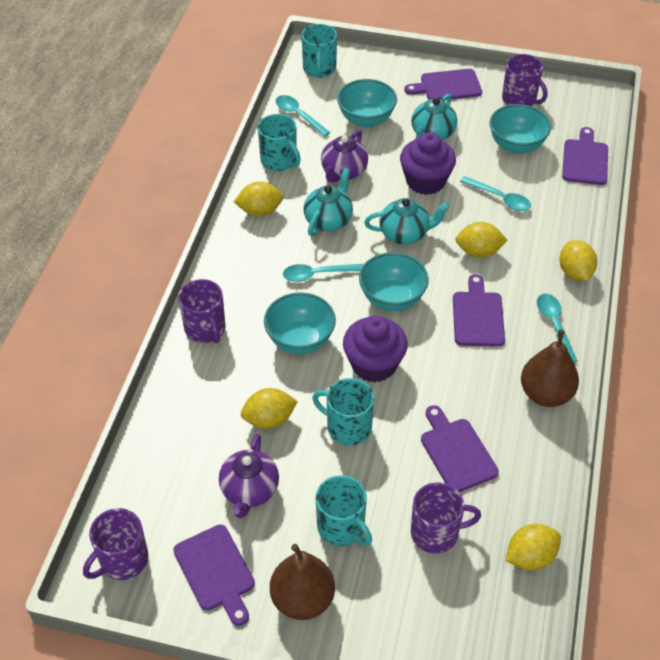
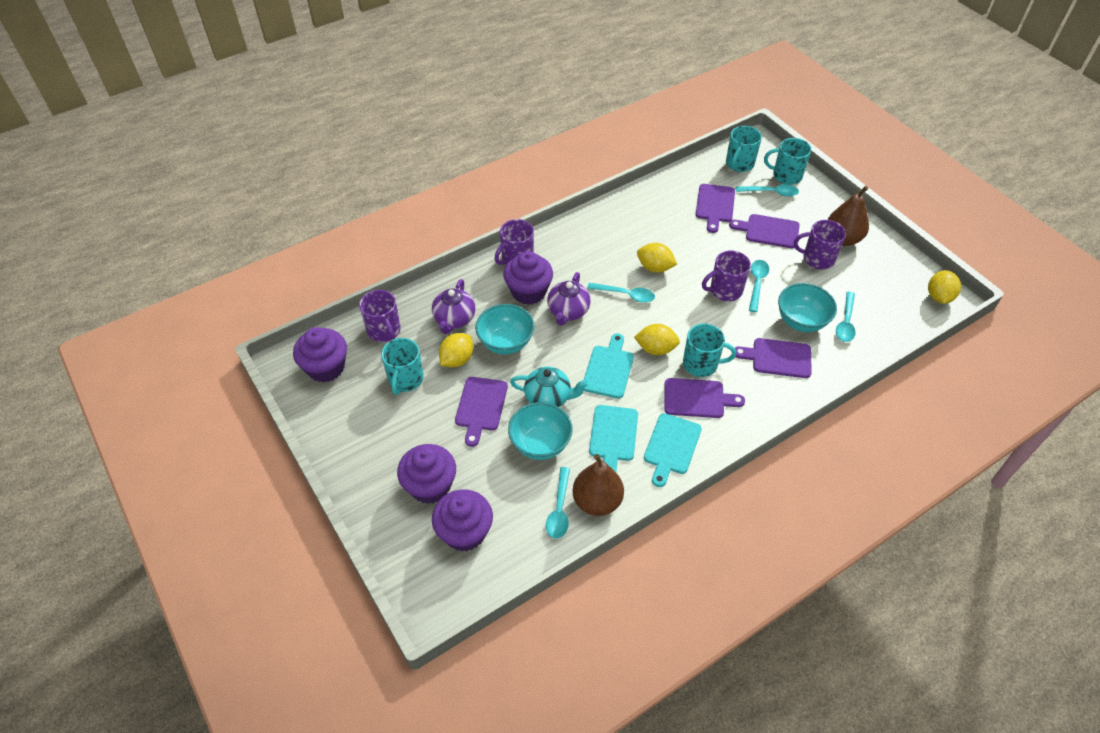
purple cupcake: 2 -> 4
turquoise bowl: 4 -> 3
turquoise cutting board: 0 -> 3
turquoise spoon: 4 -> 5
turquoise teapot: 3 -> 1
yellow lemon: 5 -> 4

